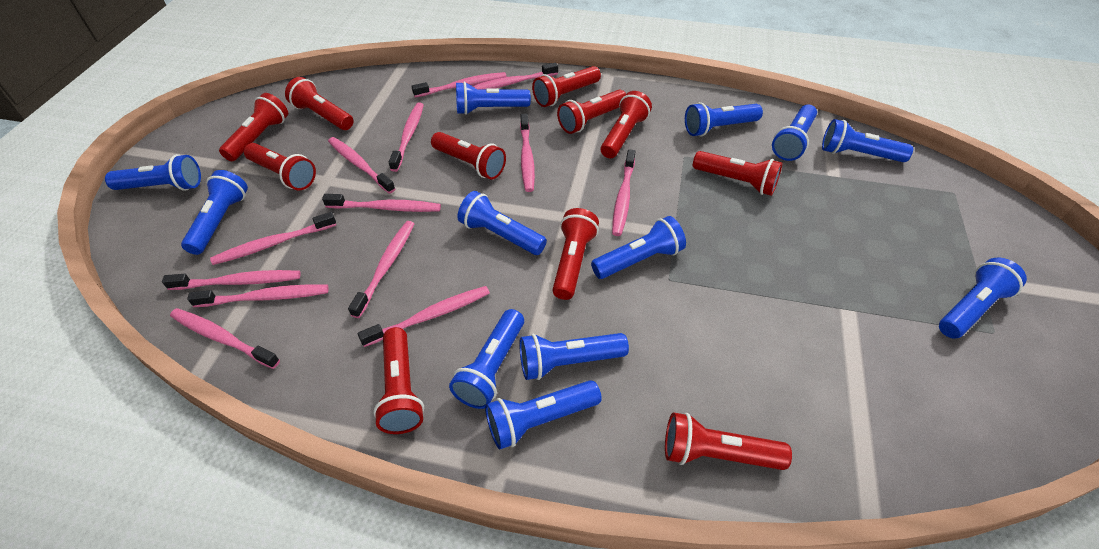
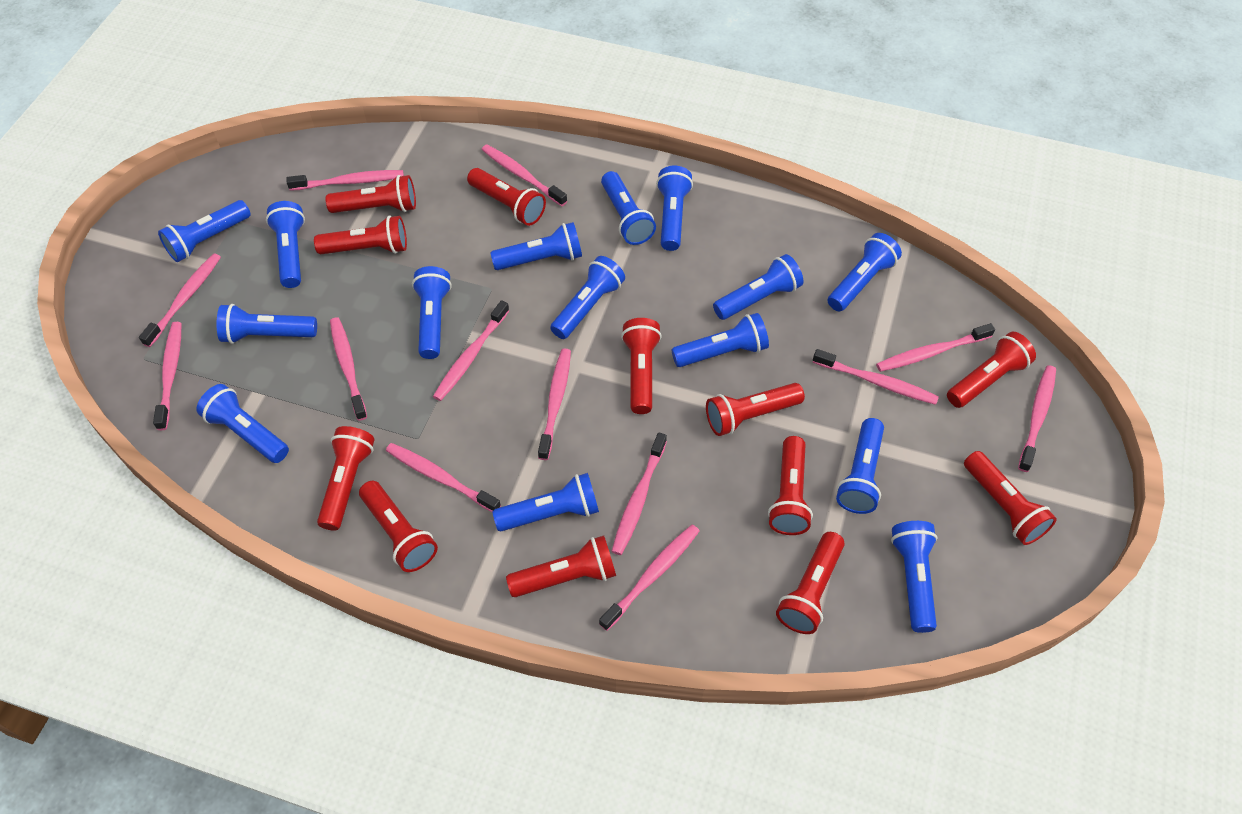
blue flashlight: 12 -> 15
red flashlight: 11 -> 12

